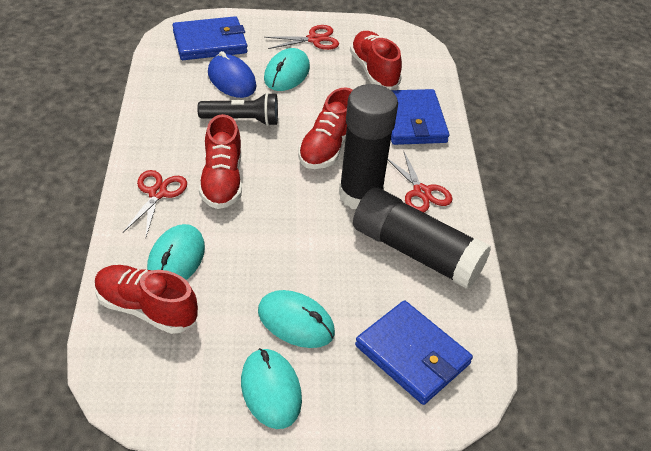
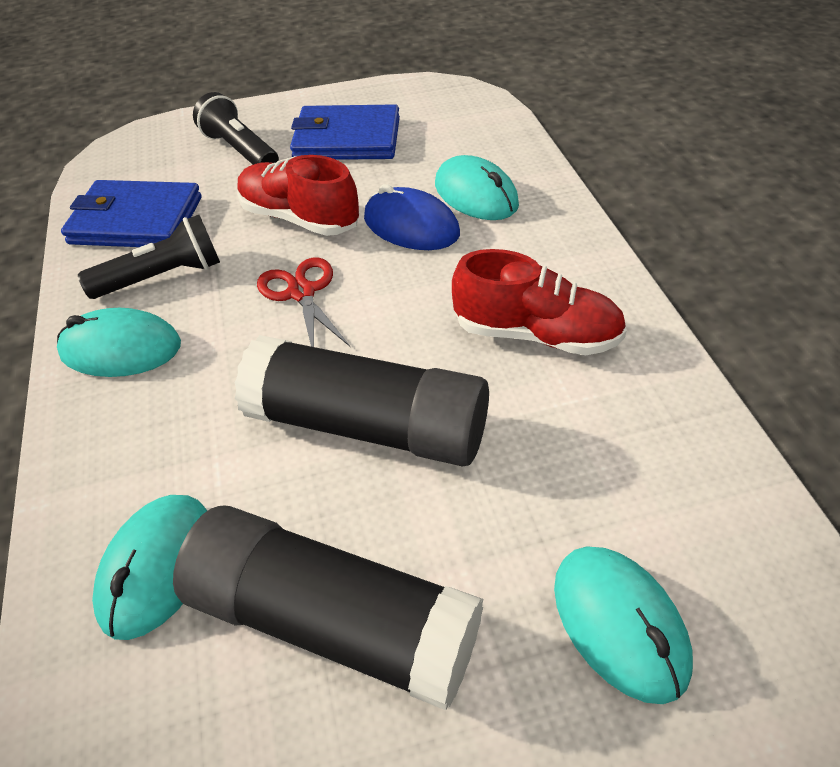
black flashlight: 1 -> 2
blue wallet: 3 -> 2
red scissors: 3 -> 1
red shoe: 4 -> 2

